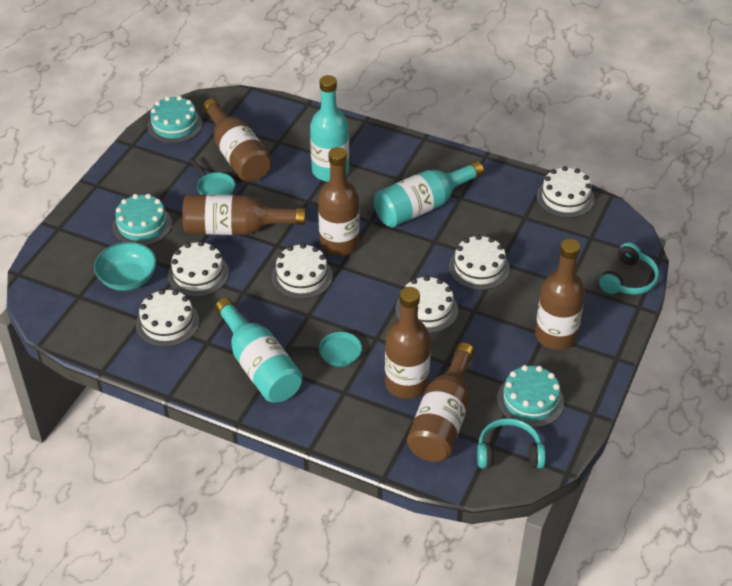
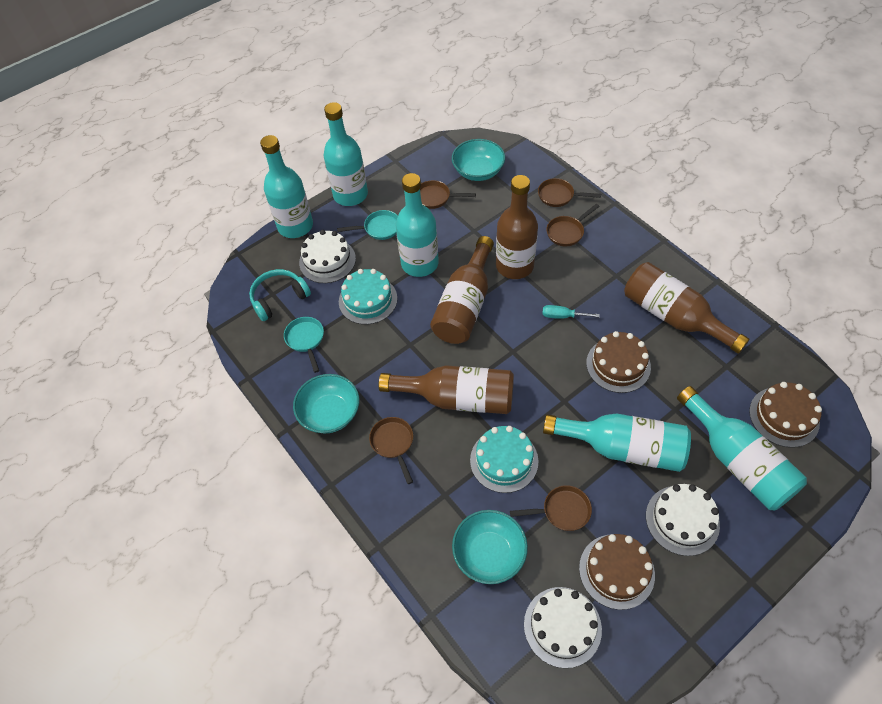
brown bottle: 6 -> 4
brown cake: 0 -> 3
brown pan: 0 -> 5
turquoise bottle: 3 -> 5
turquoise bowl: 1 -> 3
turquoise cake: 3 -> 2
turquoise headphones: 2 -> 1
turquoise screwdriver: 0 -> 1
white cake: 6 -> 3

